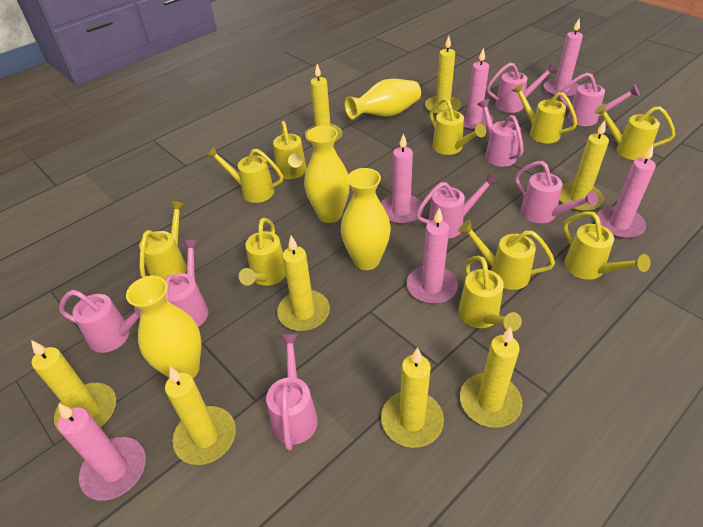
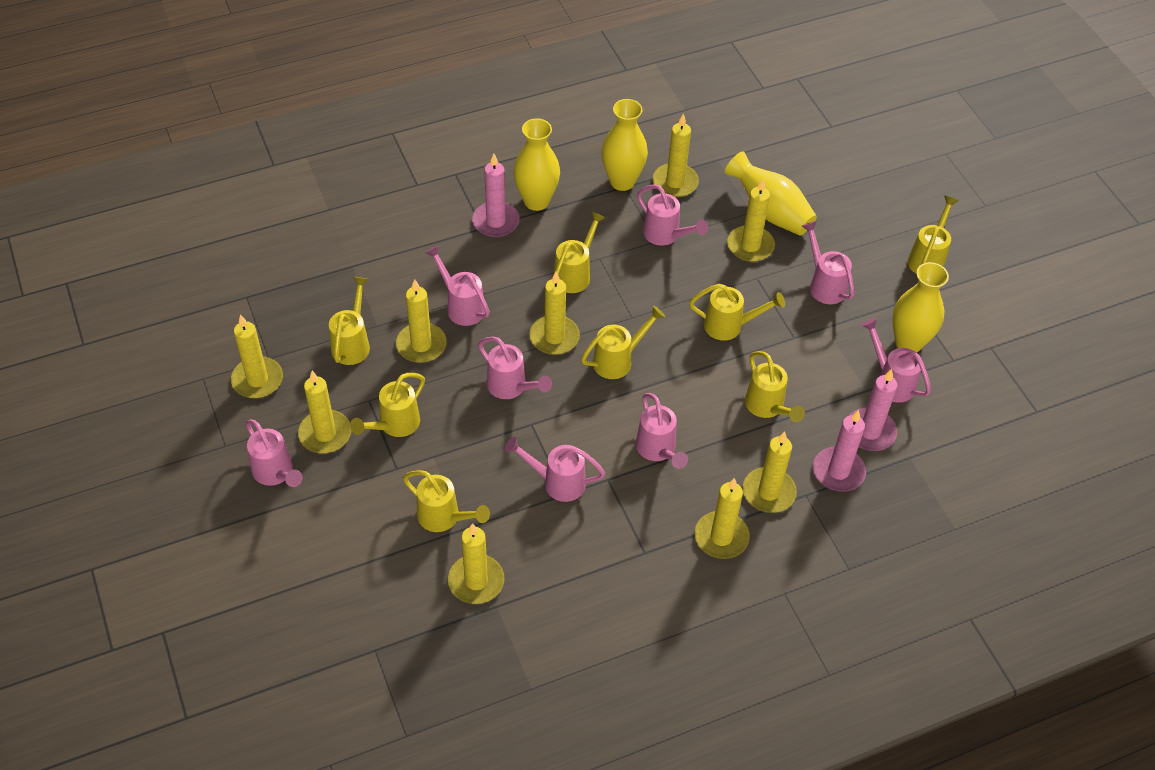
pink candle: 6 -> 3
yellow candle: 8 -> 9
yellow watering can: 10 -> 8

